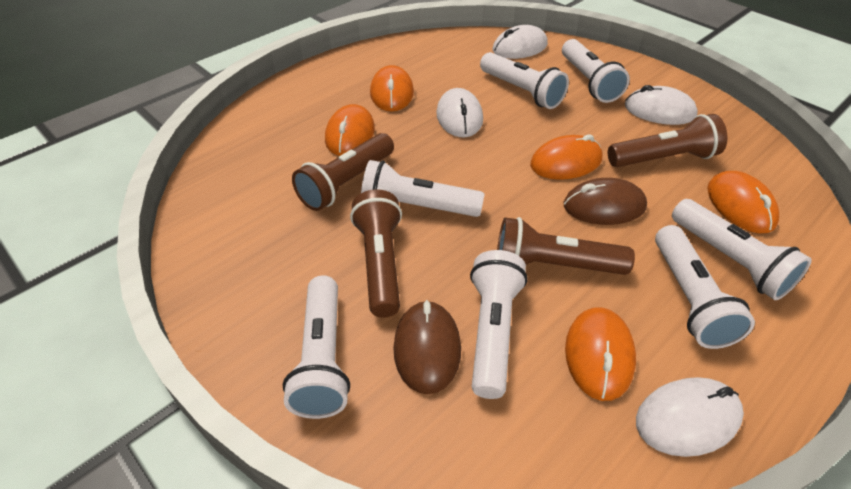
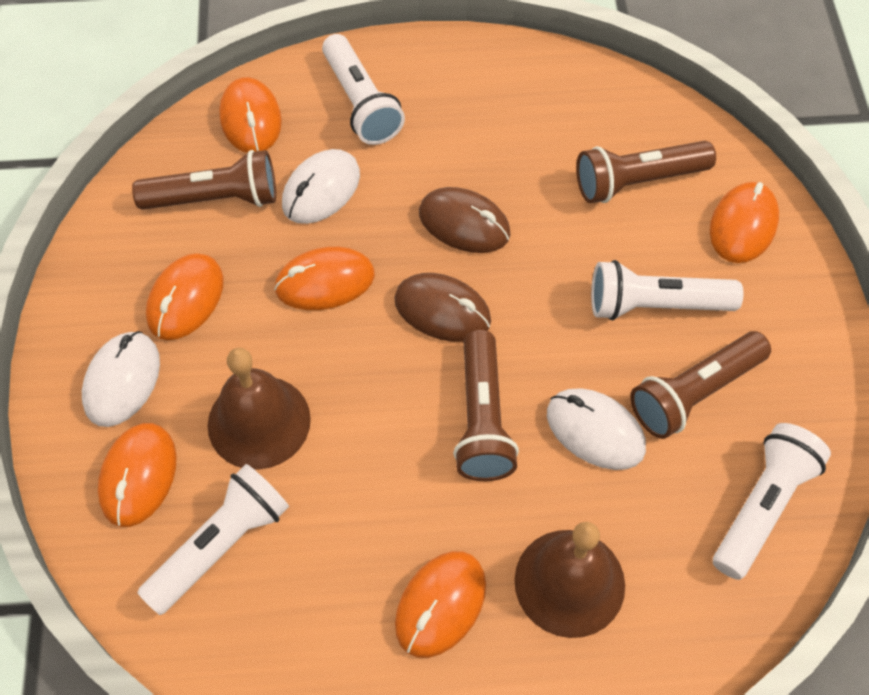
brown bell: 0 -> 2
orange mouse: 5 -> 6
white flashlight: 7 -> 4
white mouse: 4 -> 3

